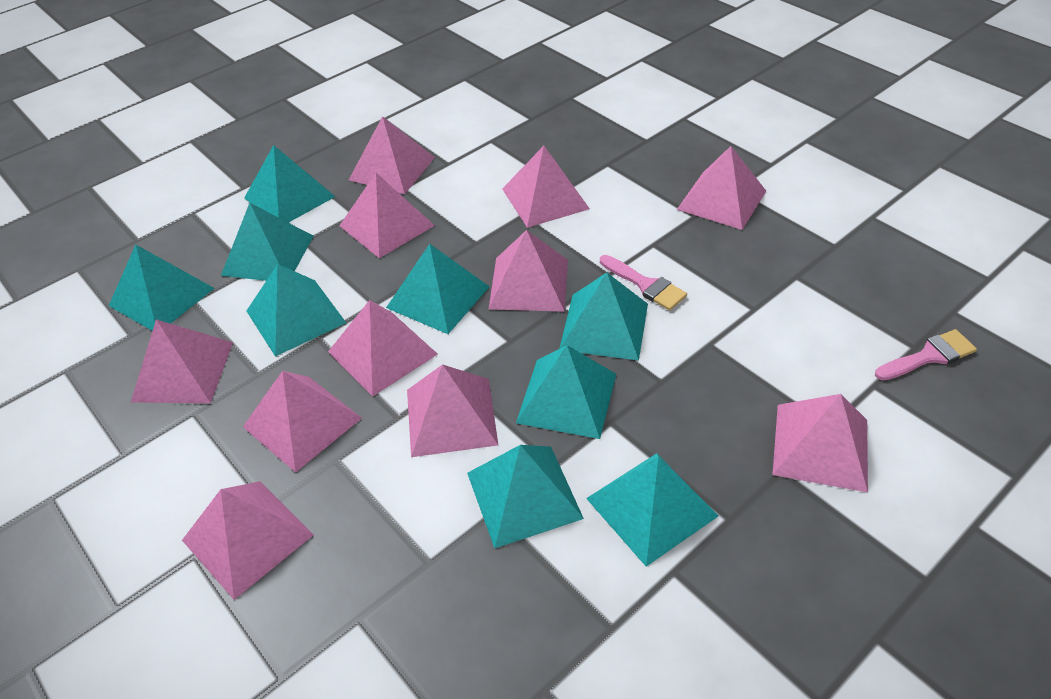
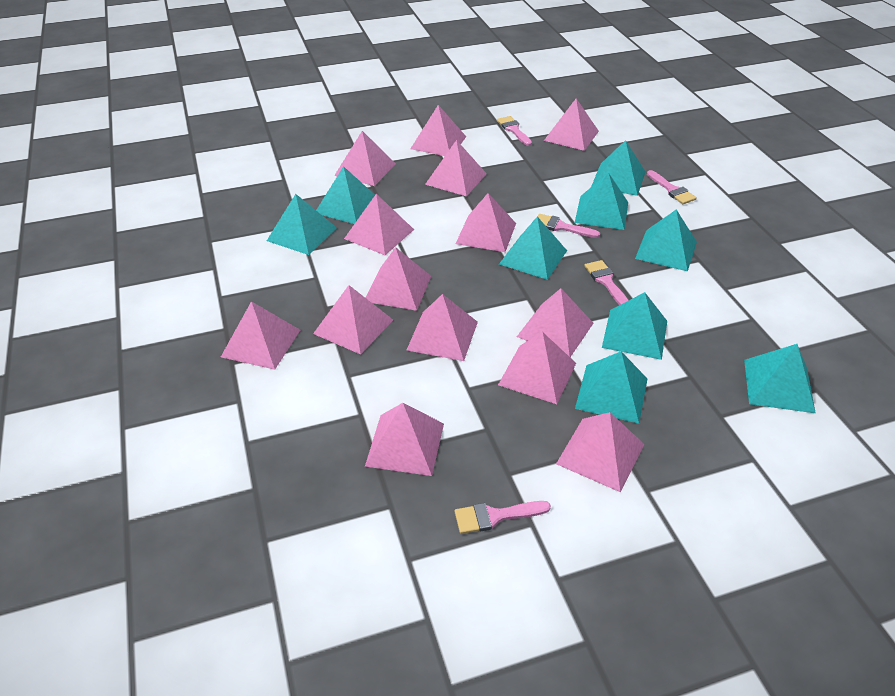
pink brush: 2 -> 5
pink pyramid: 11 -> 14

